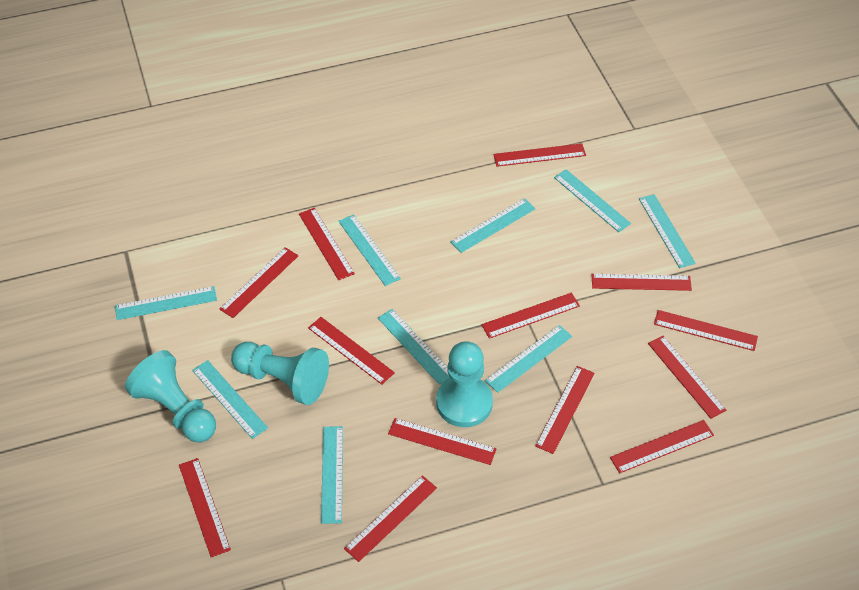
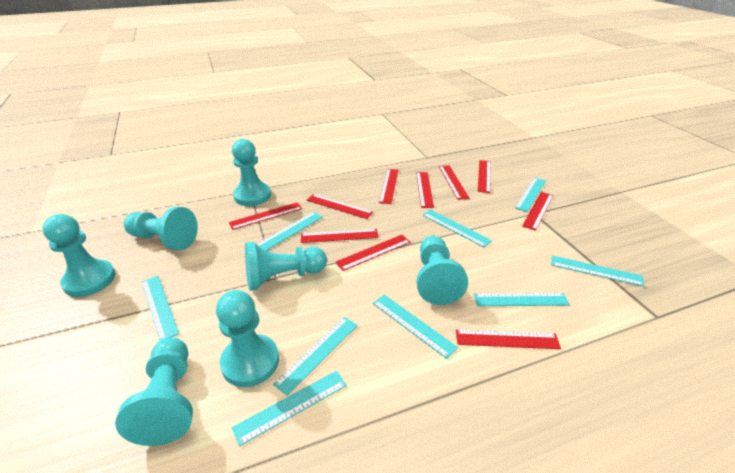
red ruler: 13 -> 10
turquoise pawn: 3 -> 7

